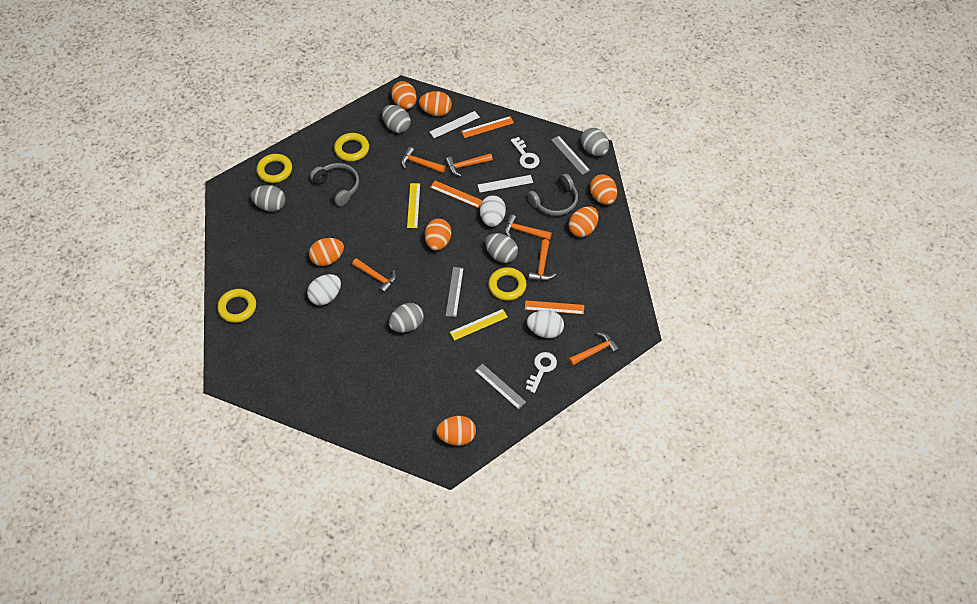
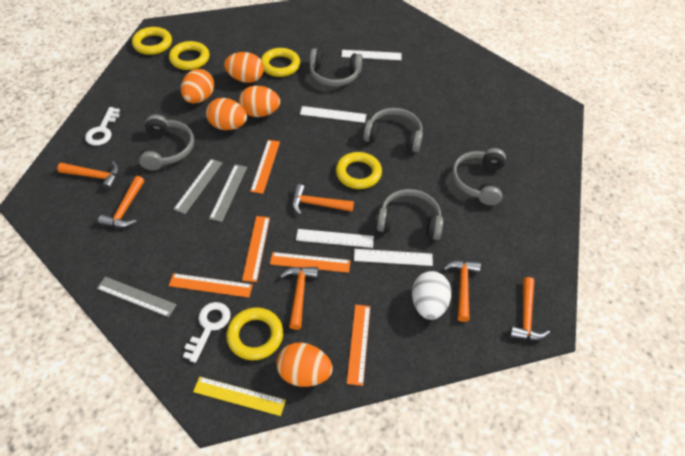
grey egg: 5 -> 0
grey headphones: 2 -> 5
orange egg: 7 -> 5
orange ruler: 3 -> 5
white egg: 3 -> 1
white ruler: 2 -> 4
yellow ring: 4 -> 5
yellow ruler: 2 -> 1

